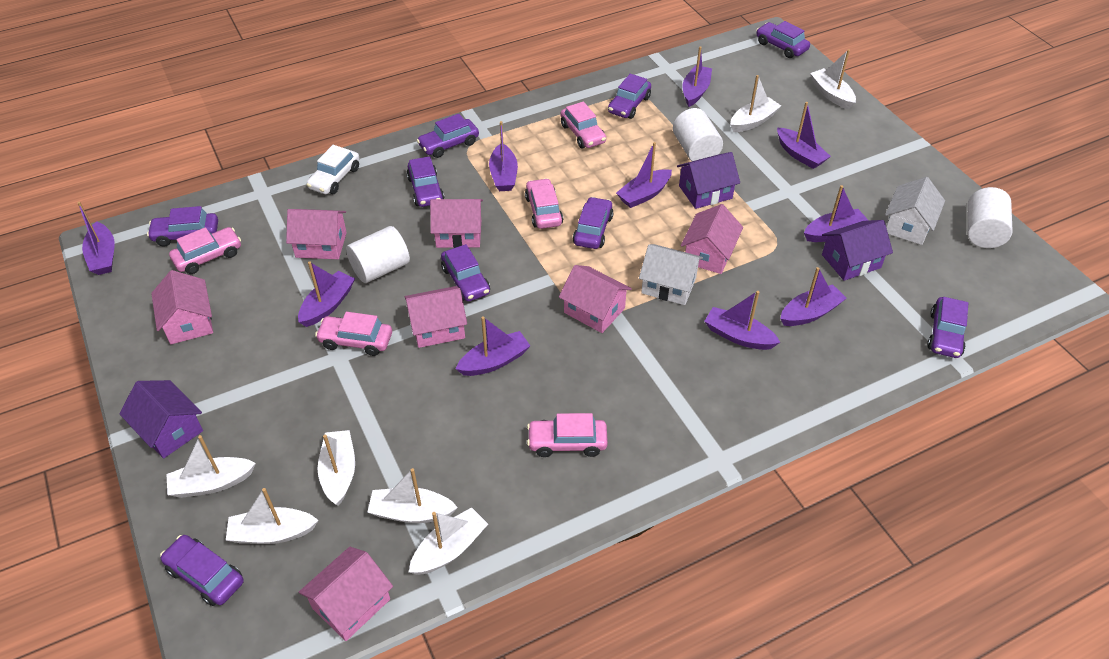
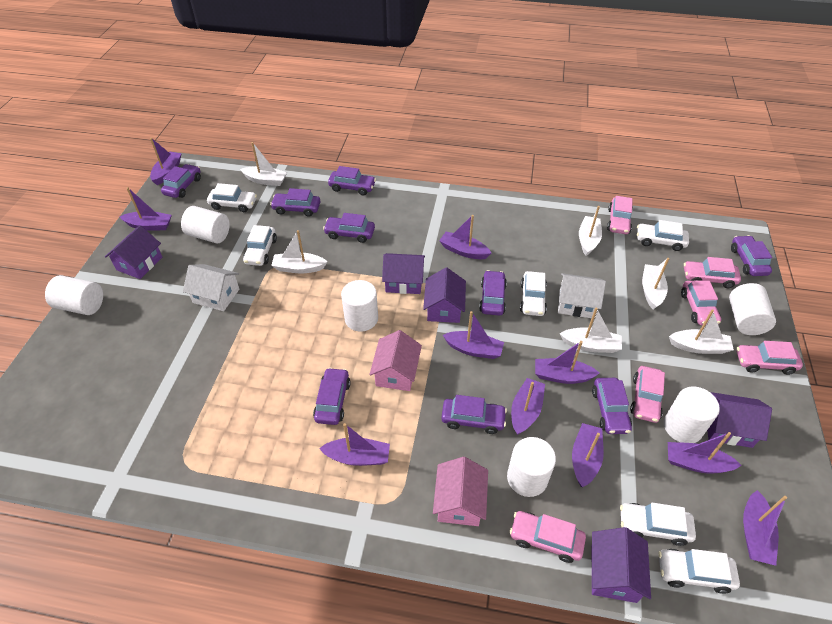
pink car: 5 -> 6
pink house: 7 -> 2
purple house: 3 -> 5
white boat: 7 -> 6
white car: 1 -> 6
white cylinder: 3 -> 6

